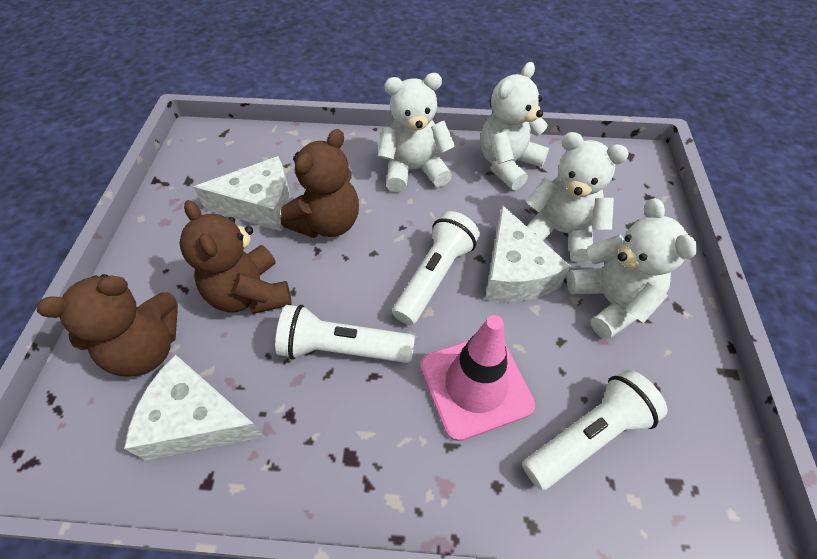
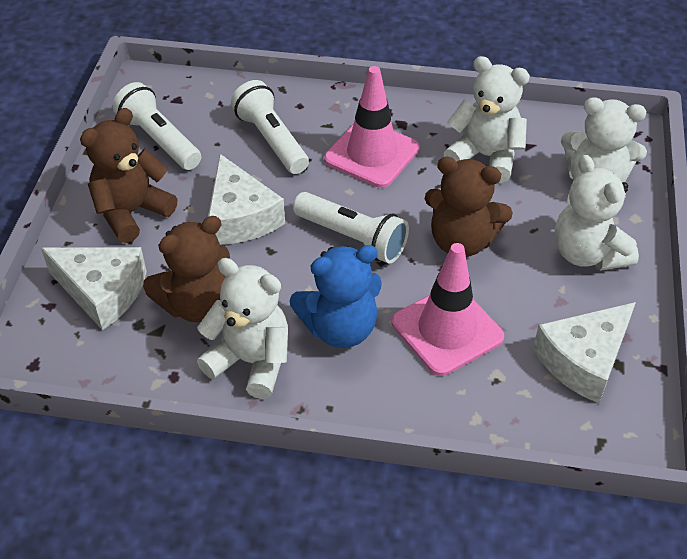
blue teddy bear: 0 -> 1
pink traffic cone: 1 -> 2

